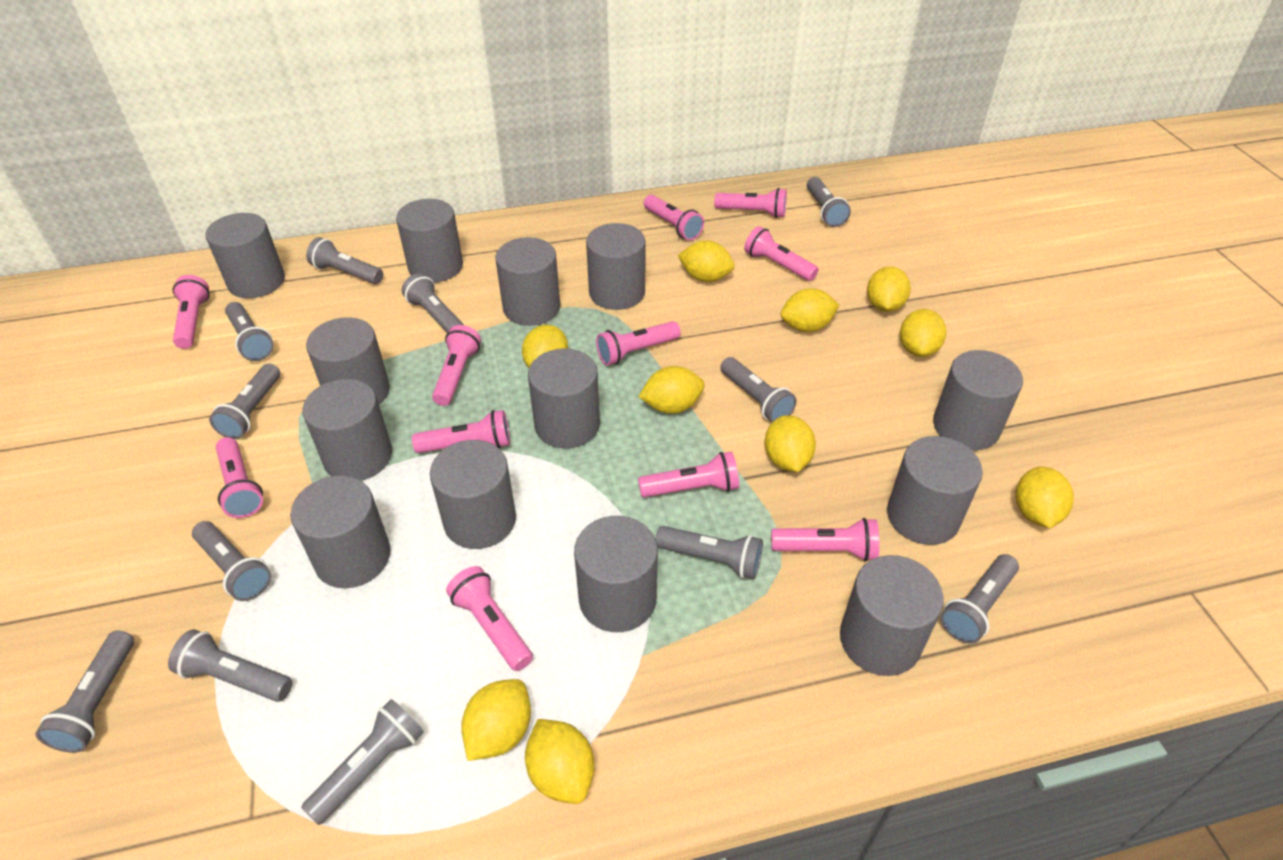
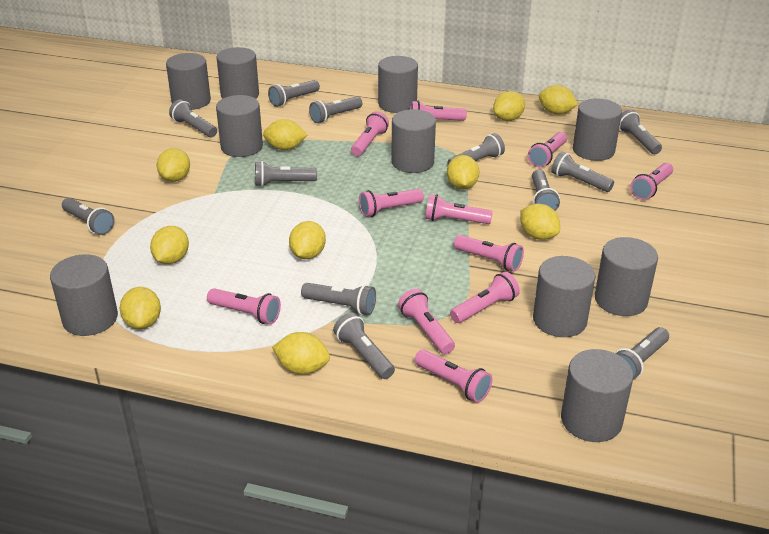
grey cylinder: 13 -> 10

